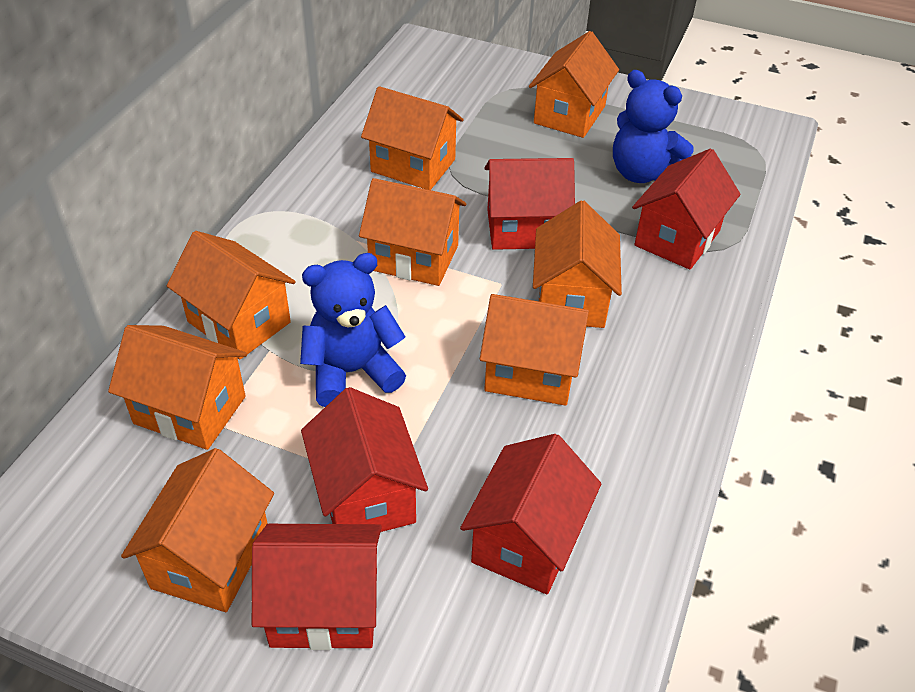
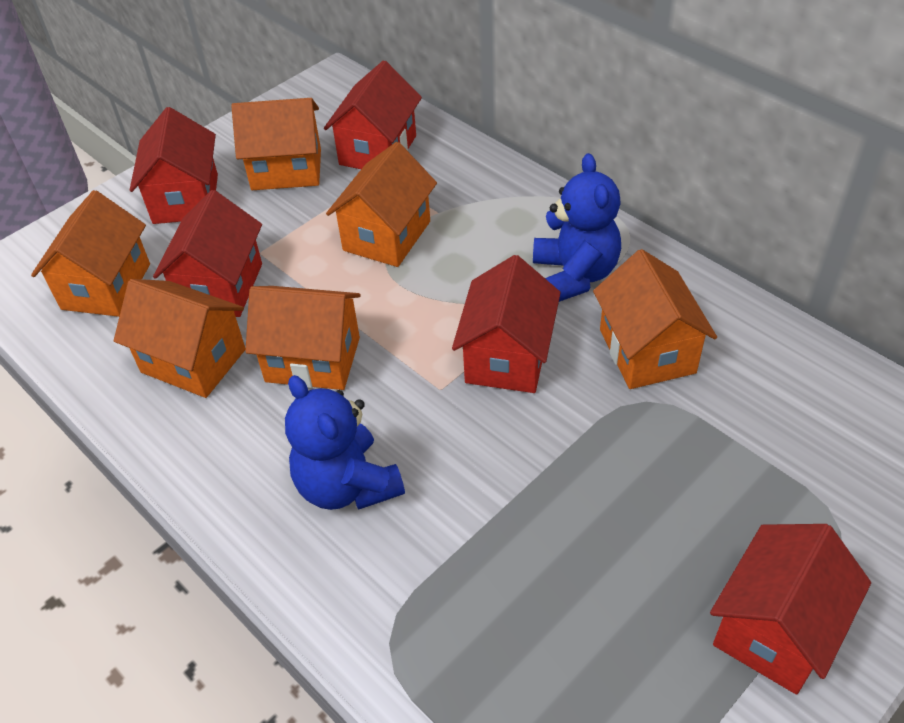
orange house: 8 -> 6

